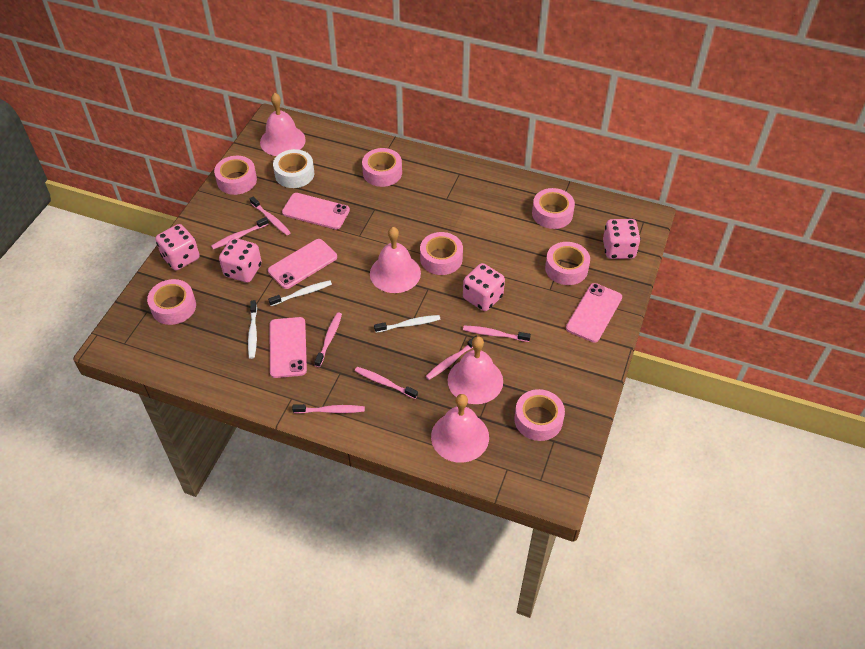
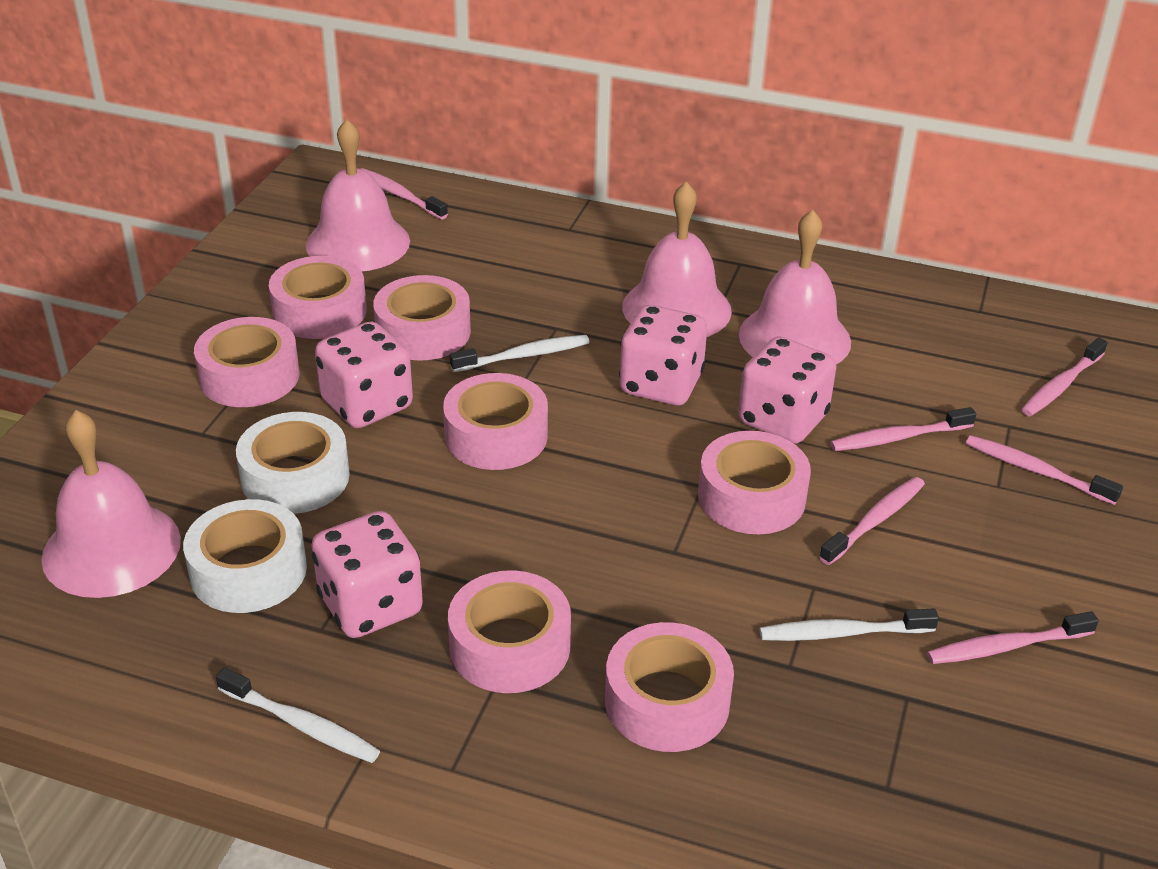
pink phone: 4 -> 0
pink toothbrush: 7 -> 6
white tape: 1 -> 2

